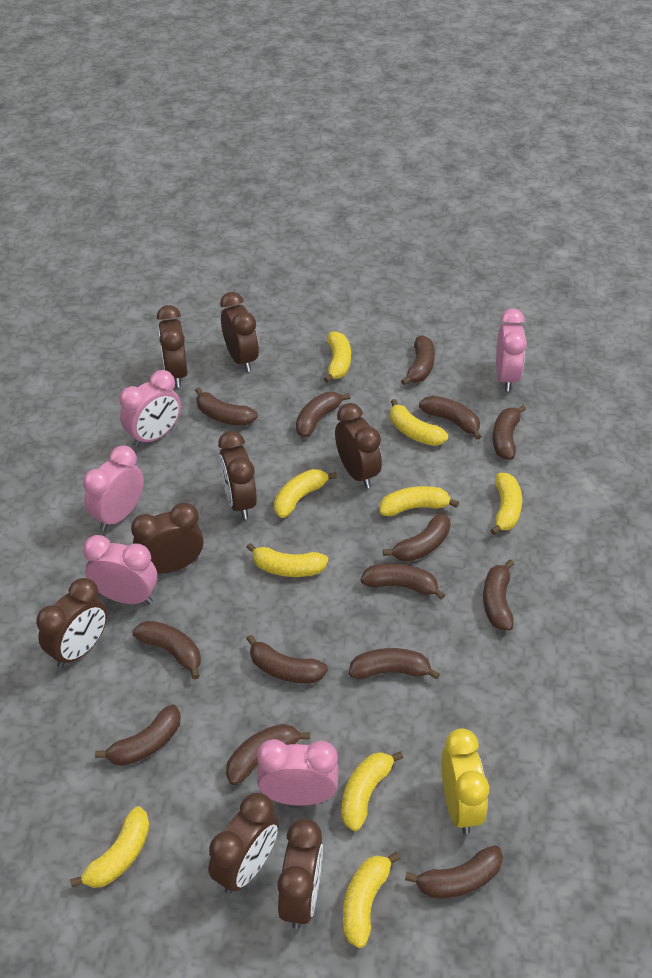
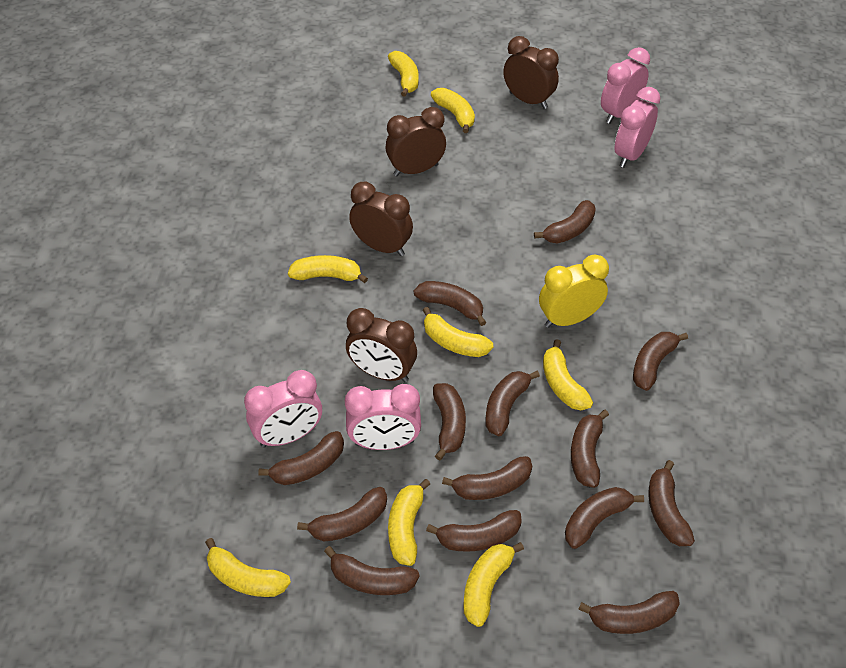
brown clock: 8 -> 4
pink clock: 5 -> 4
yellow banana: 9 -> 8

